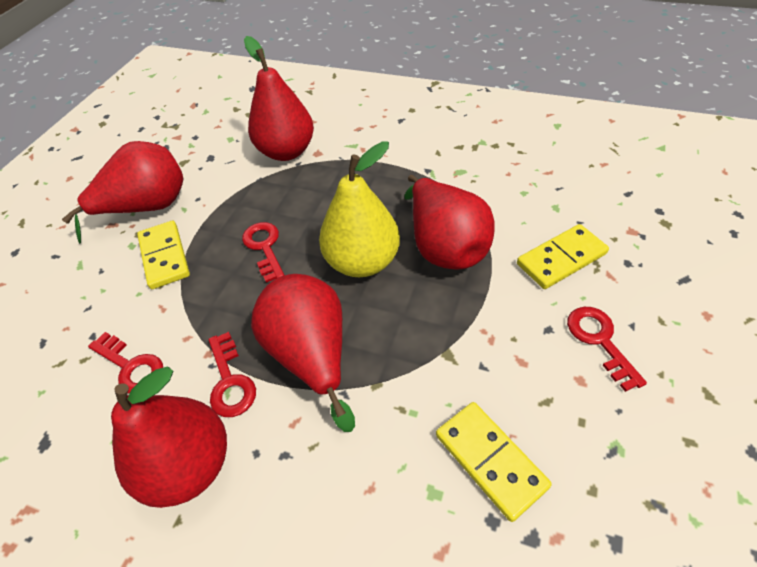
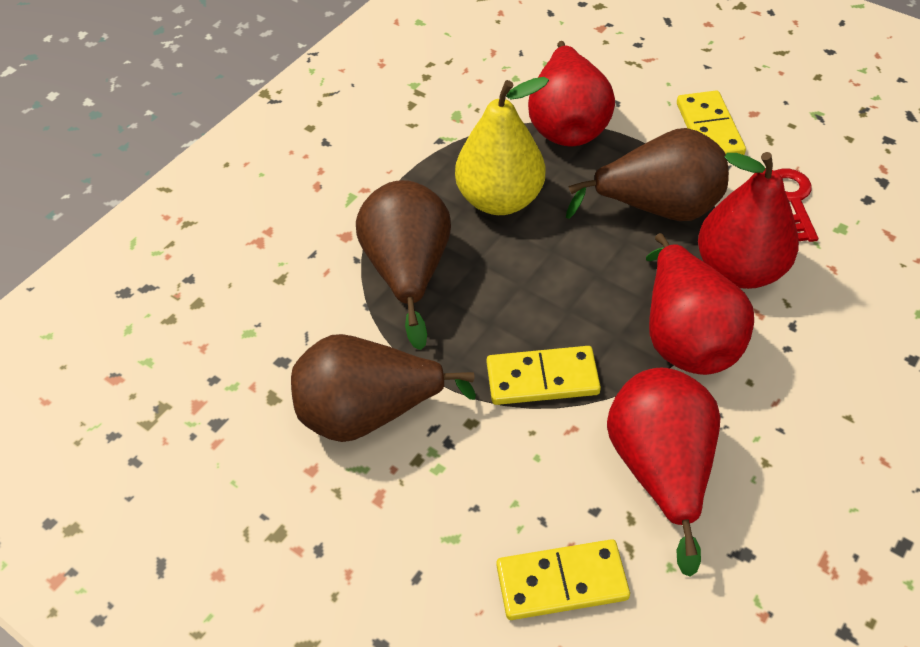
brown pear: 0 -> 3
red key: 4 -> 1
red pear: 5 -> 4

